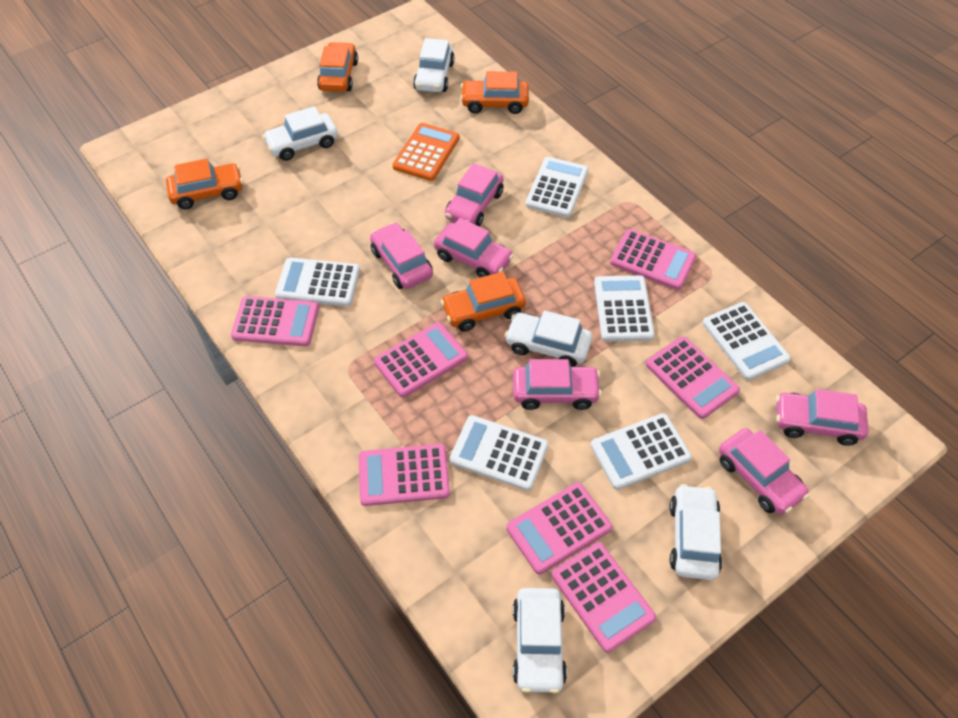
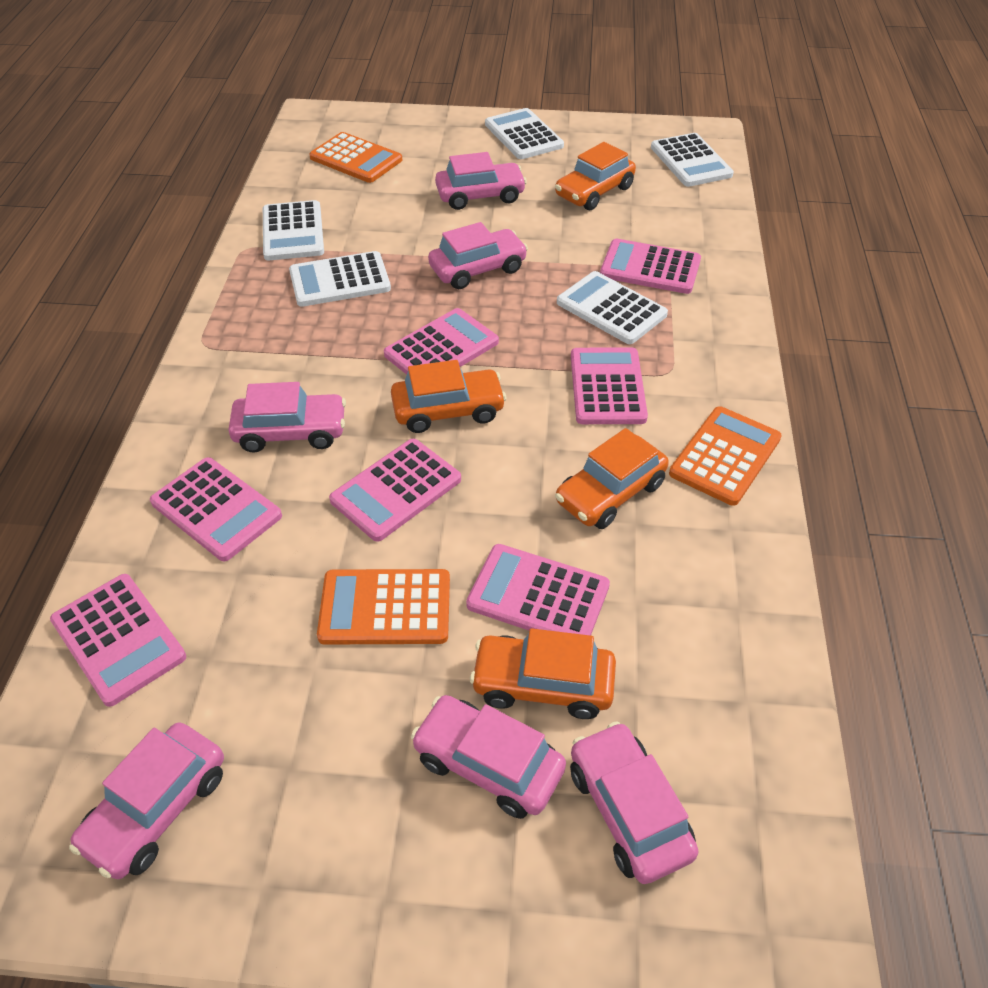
orange calculator: 1 -> 3
white calculator: 6 -> 5
white car: 5 -> 0

